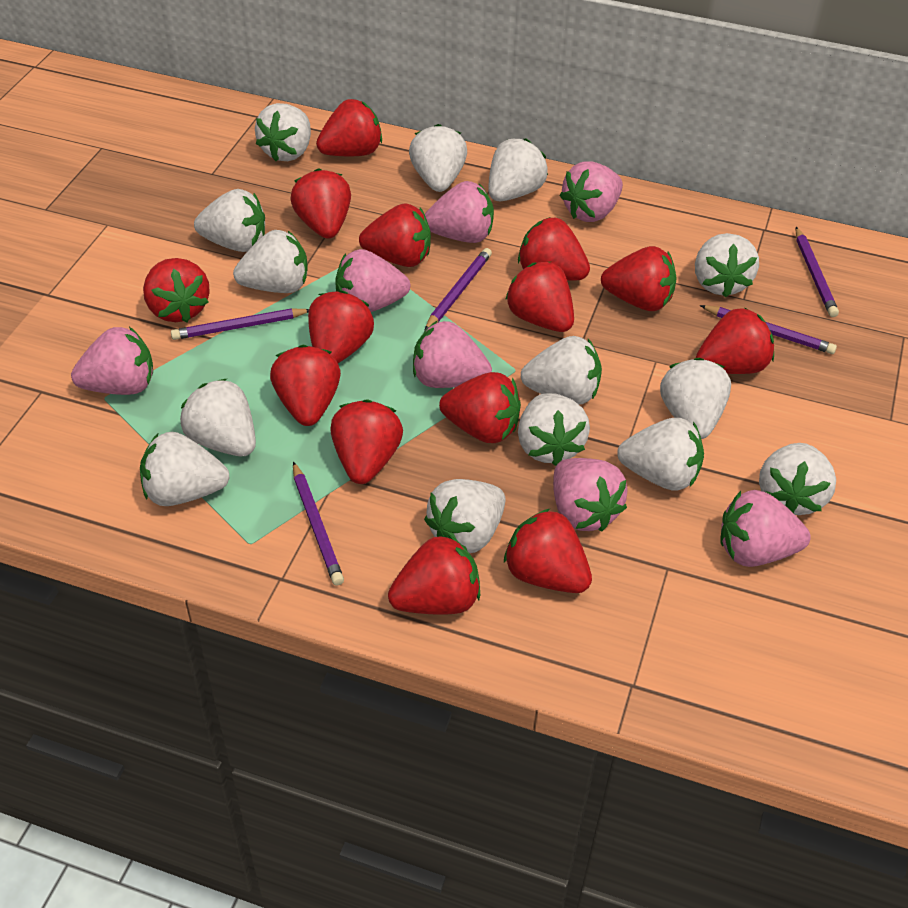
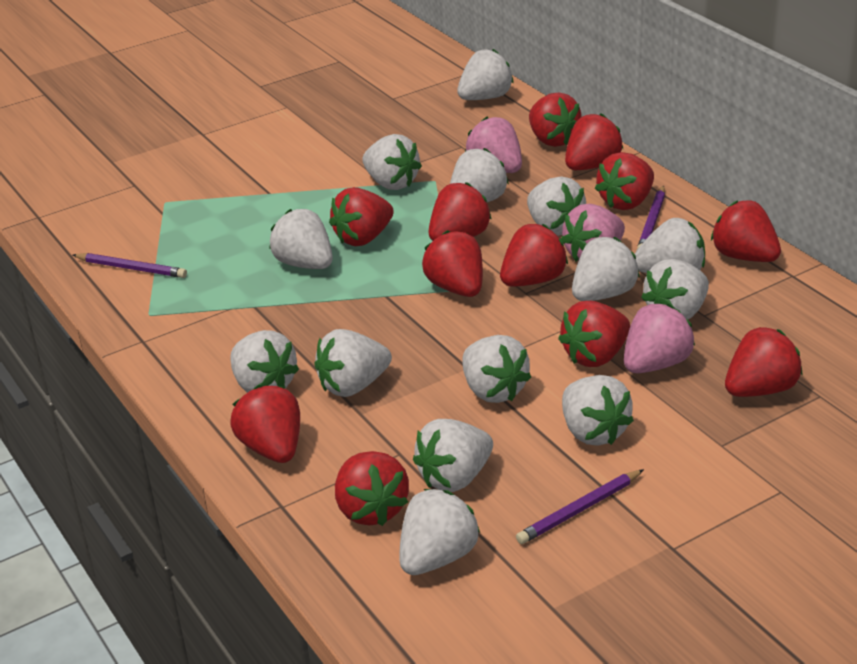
pink strawberry: 7 -> 3
purple pencil: 5 -> 3
red strawberry: 14 -> 12

